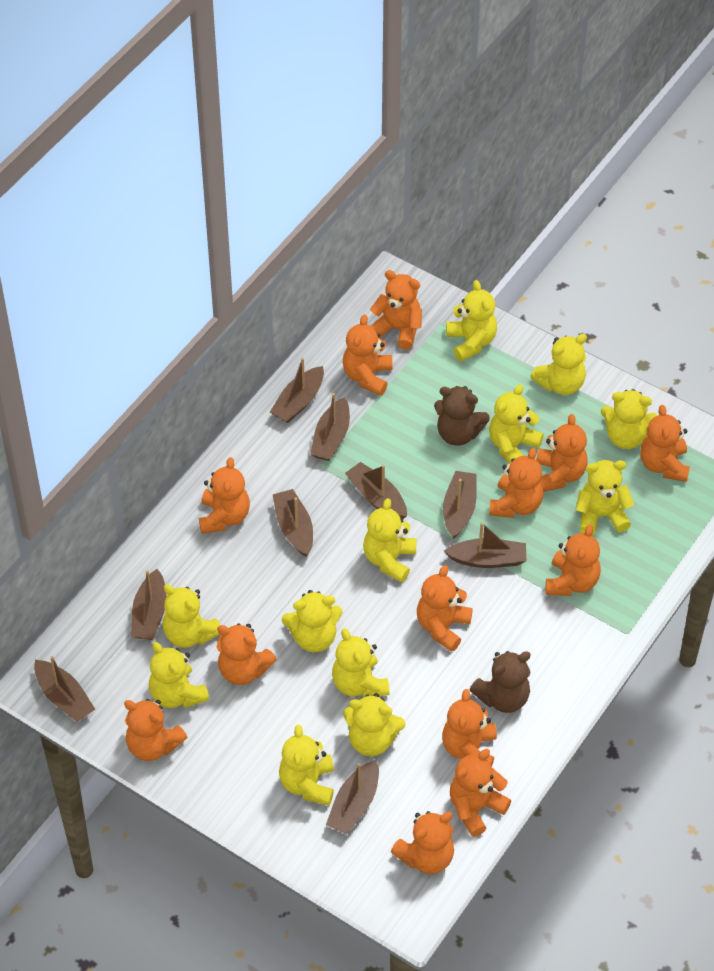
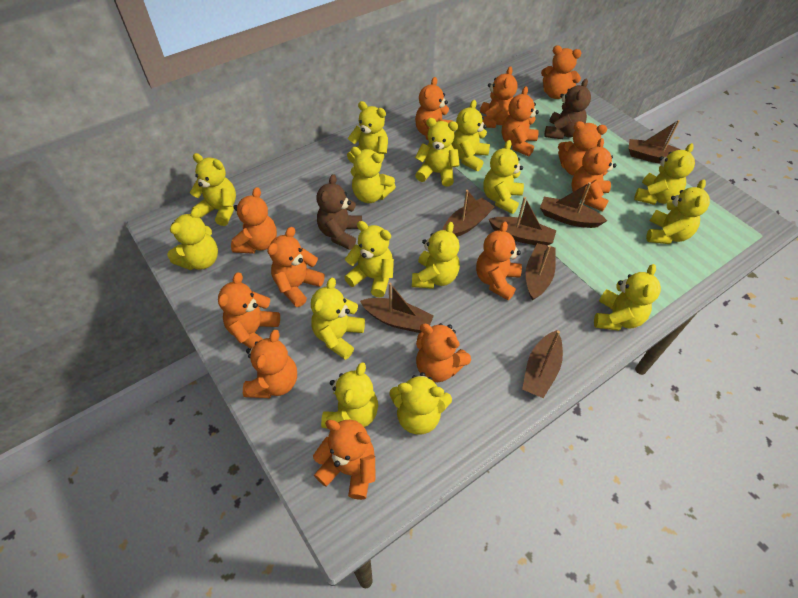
brown boat: 9 -> 7
yellow teddy bear: 12 -> 15

